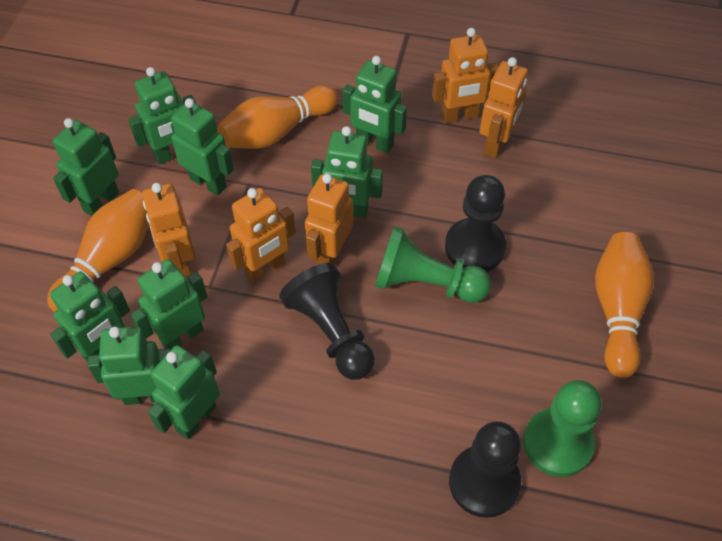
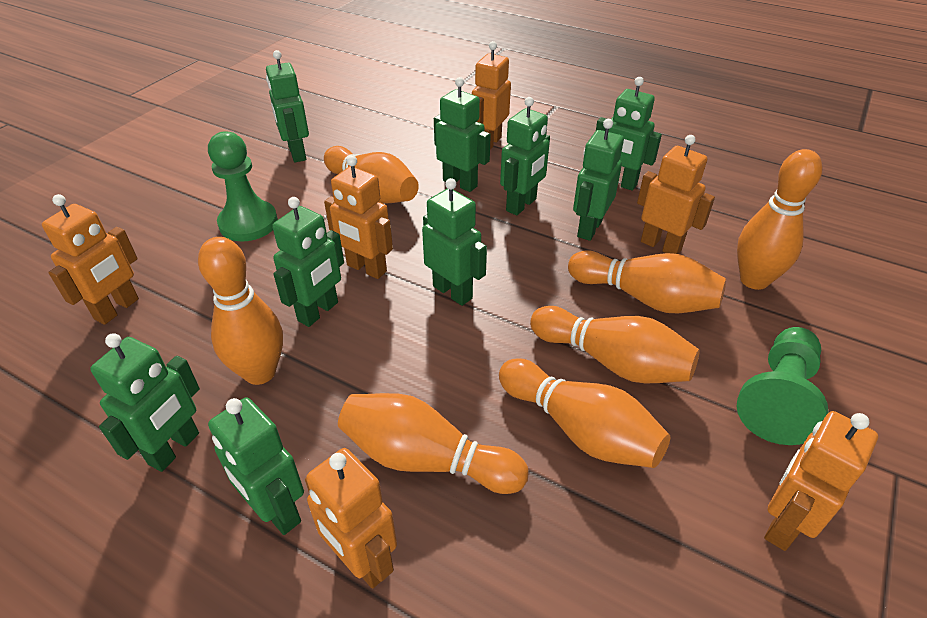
black pawn: 3 -> 0
orange bowling pin: 3 -> 7
orange robot: 5 -> 6

